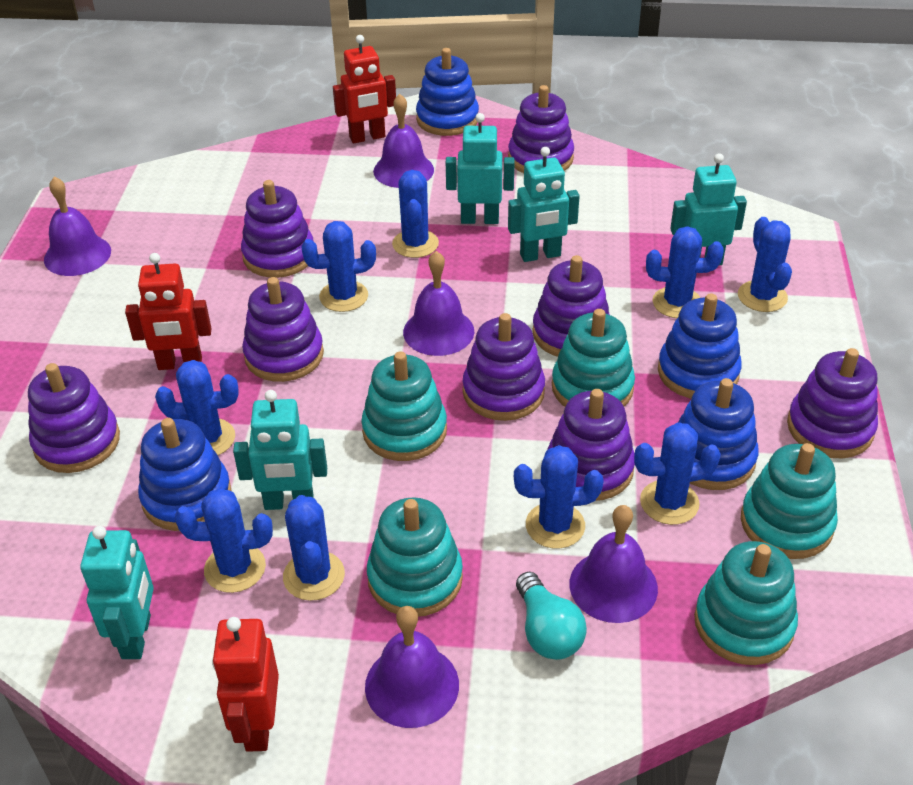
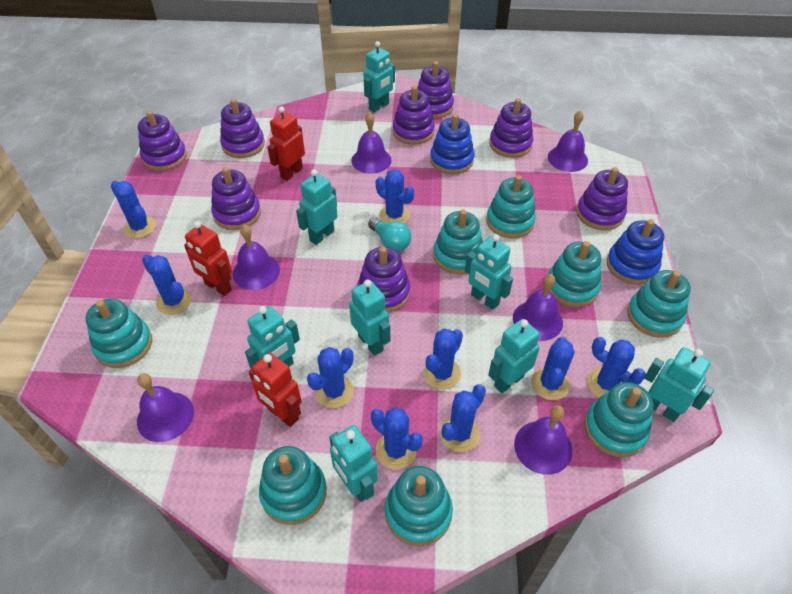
blue stacking toy: 4 -> 2
purple bell: 5 -> 6
turquoise robot: 5 -> 8
turquoise stacking toy: 5 -> 8

